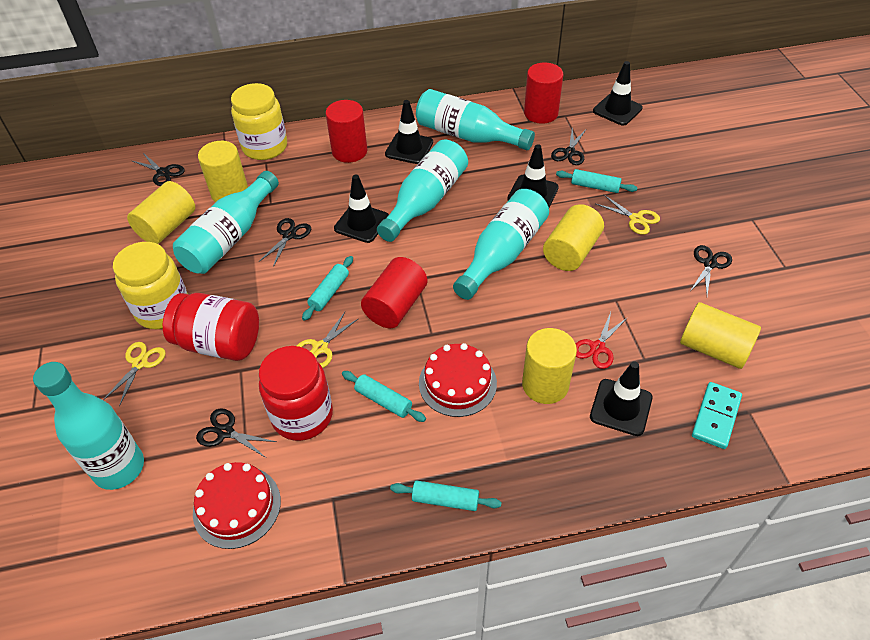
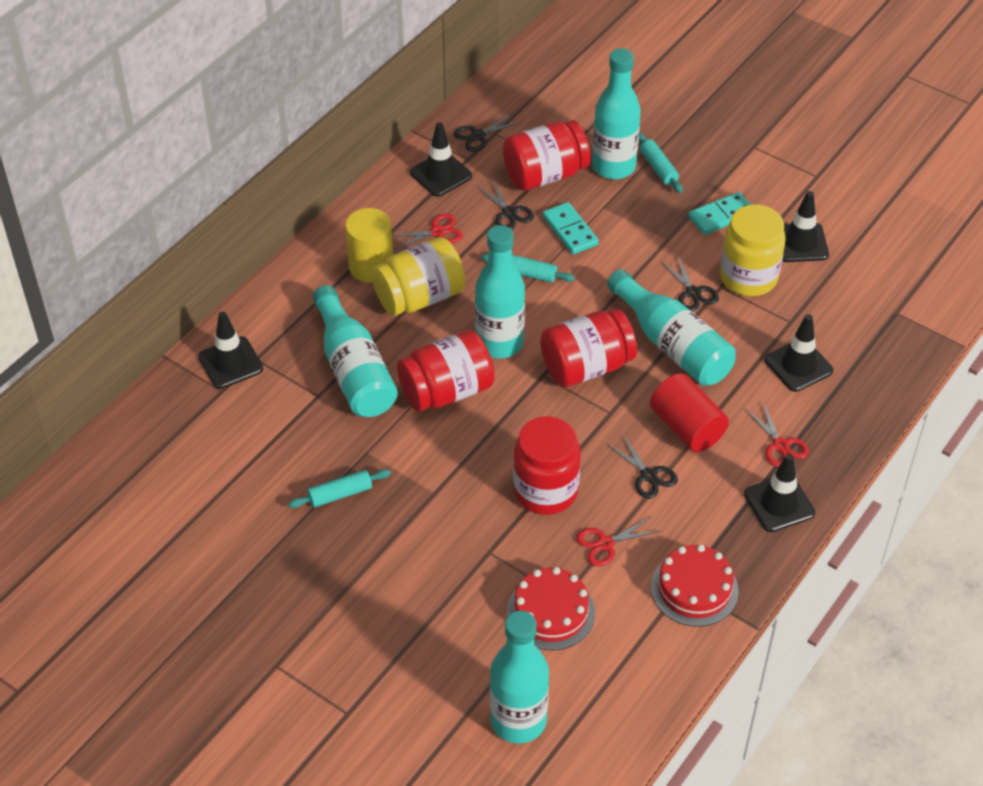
black scissors: 5 -> 4
red cylinder: 3 -> 1
red jar: 2 -> 4
red scissors: 1 -> 3
turquoise domino: 1 -> 2
turquoise rolling pin: 4 -> 3
yellow cylinder: 5 -> 1
yellow scissors: 3 -> 0

